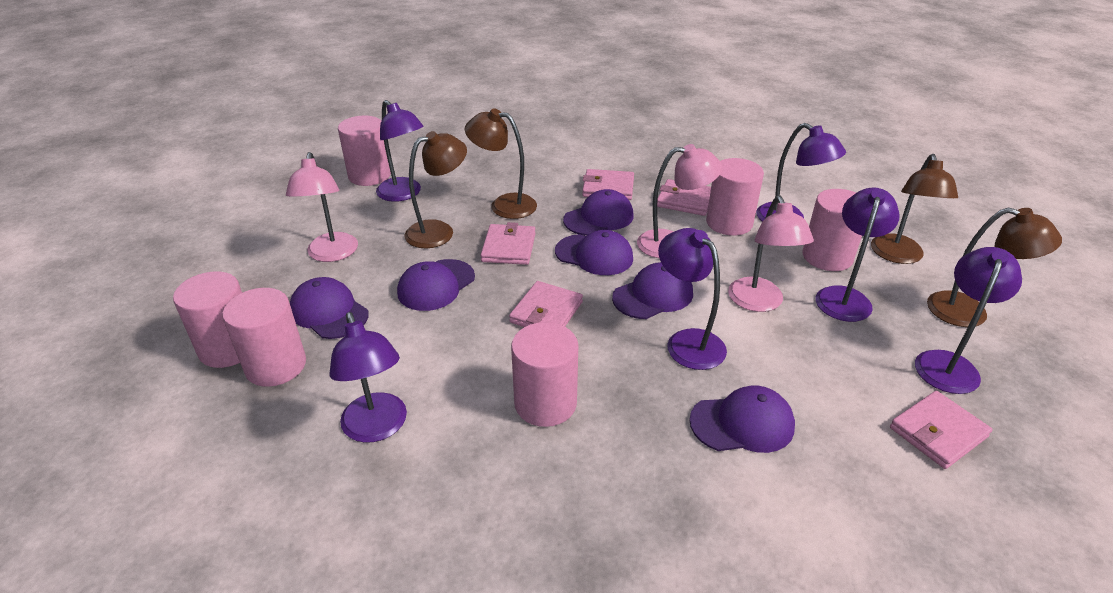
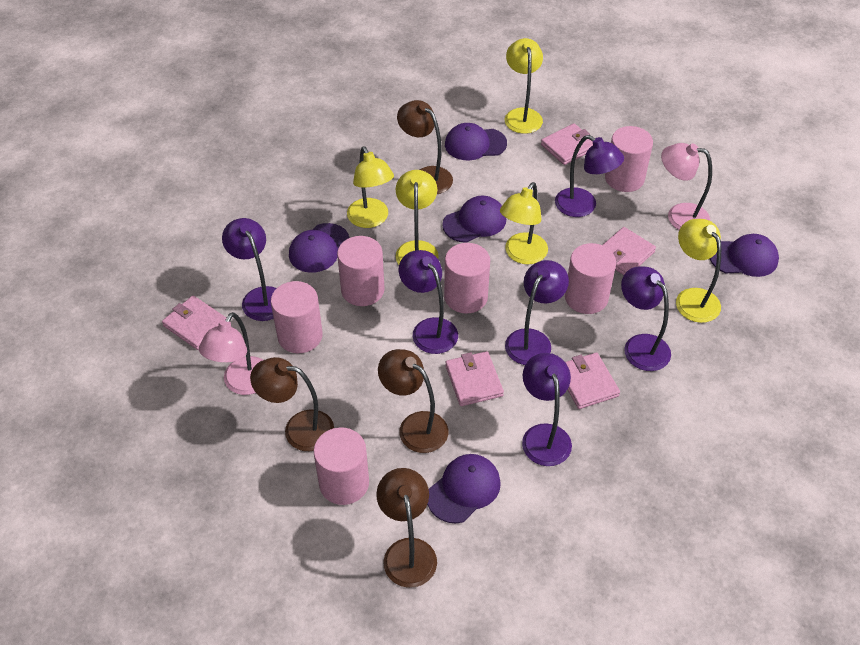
pink lamp: 3 -> 2
purple cap: 6 -> 5
yellow lamp: 0 -> 5

